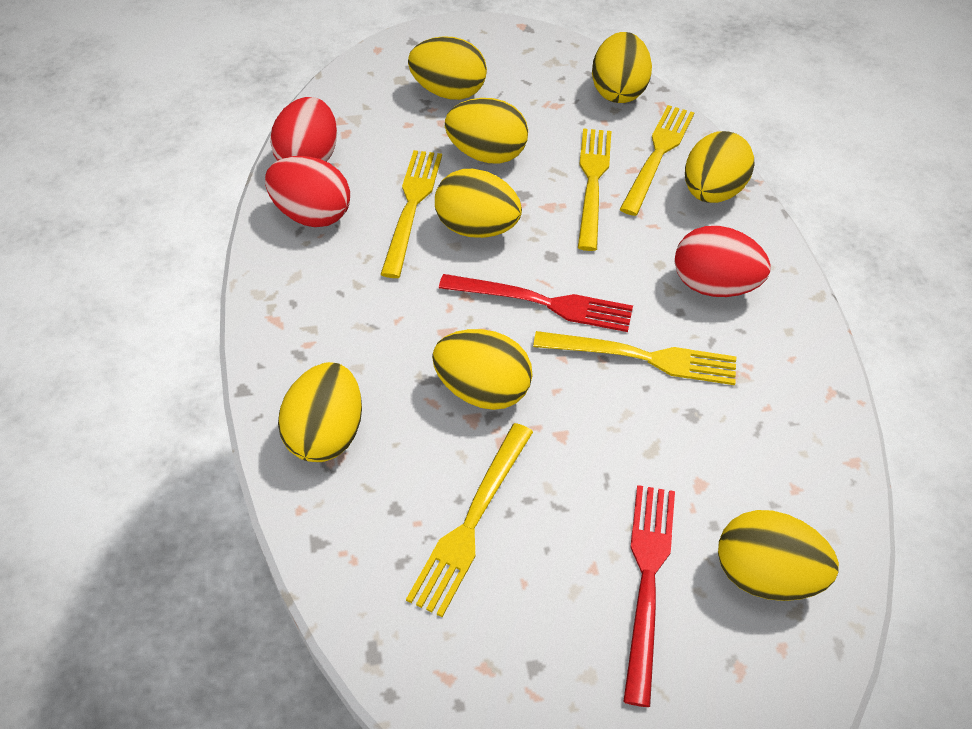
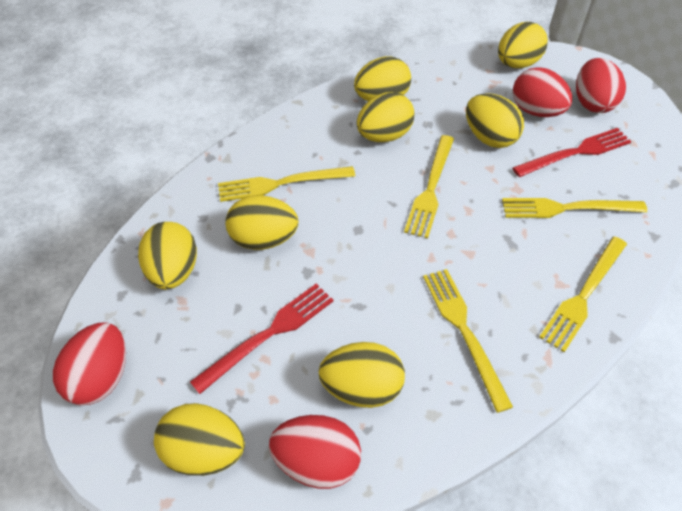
red egg: 3 -> 4

